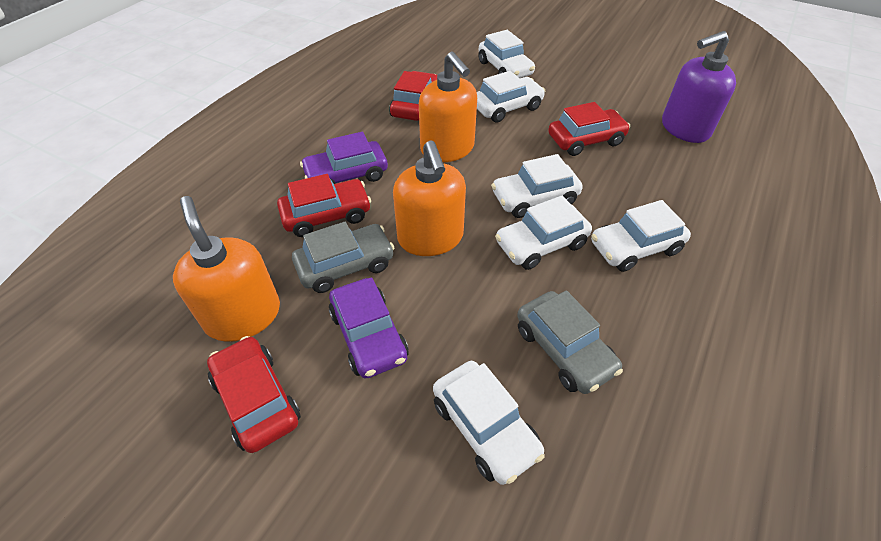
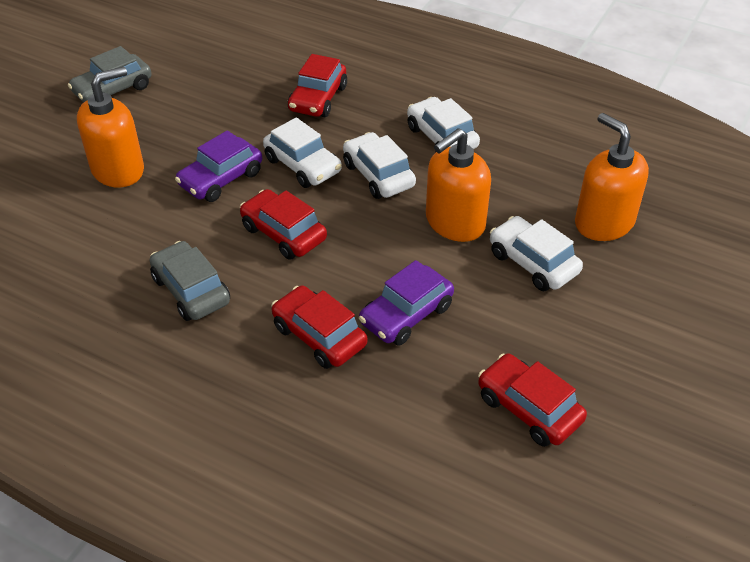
purple soap dispenser: 1 -> 0
white car: 6 -> 4

